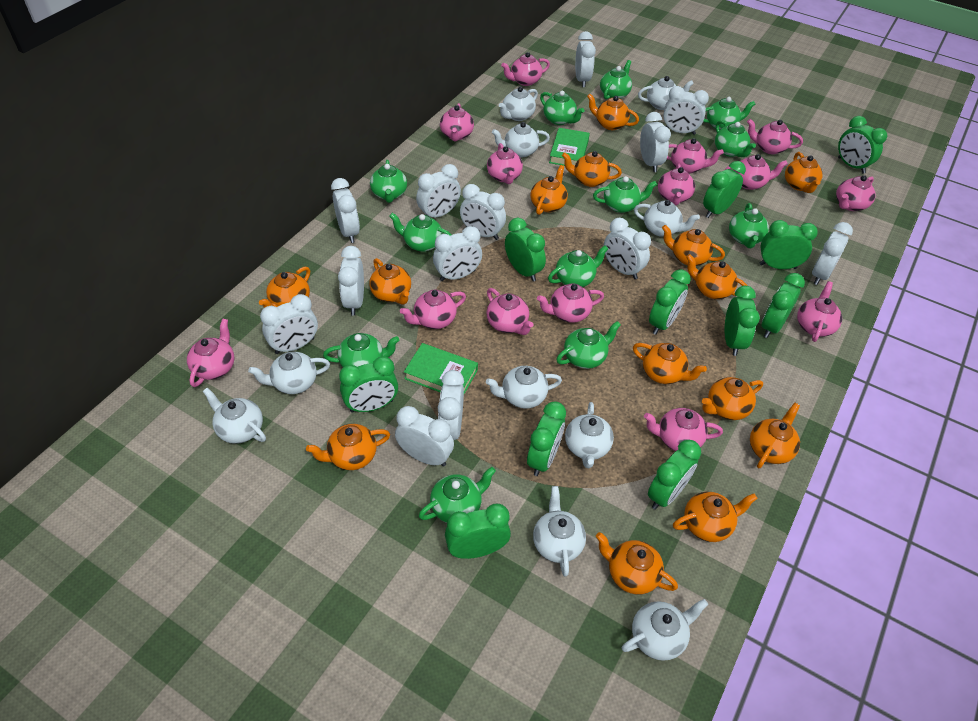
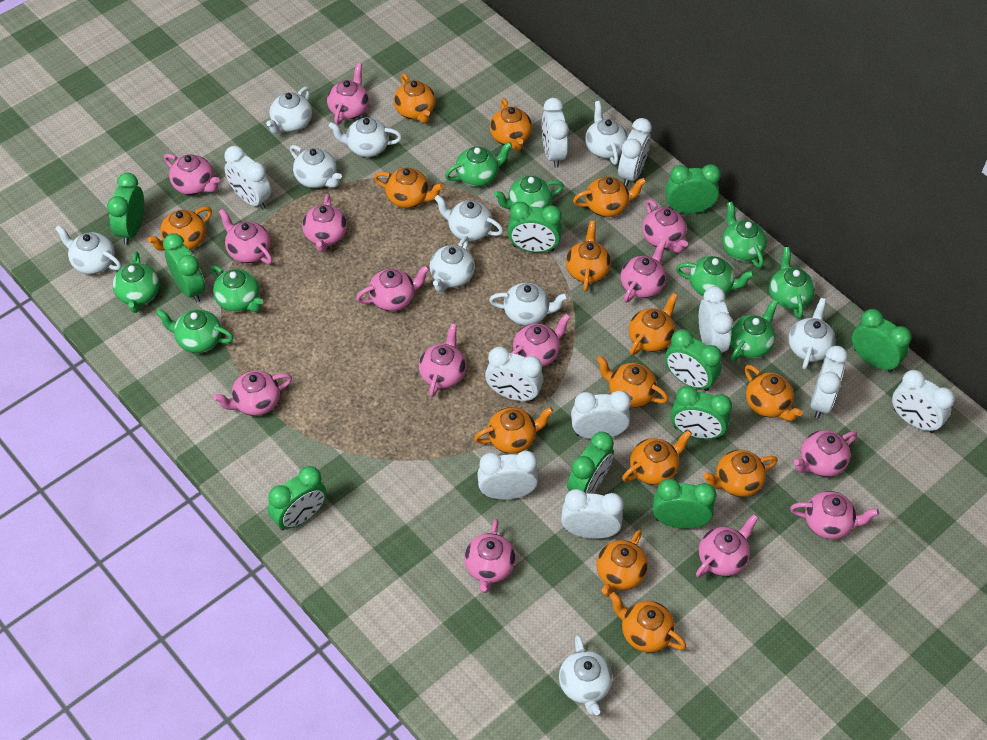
green book: 2 -> 0
green clock: 11 -> 10
green teapot: 12 -> 9
white clock: 13 -> 10

